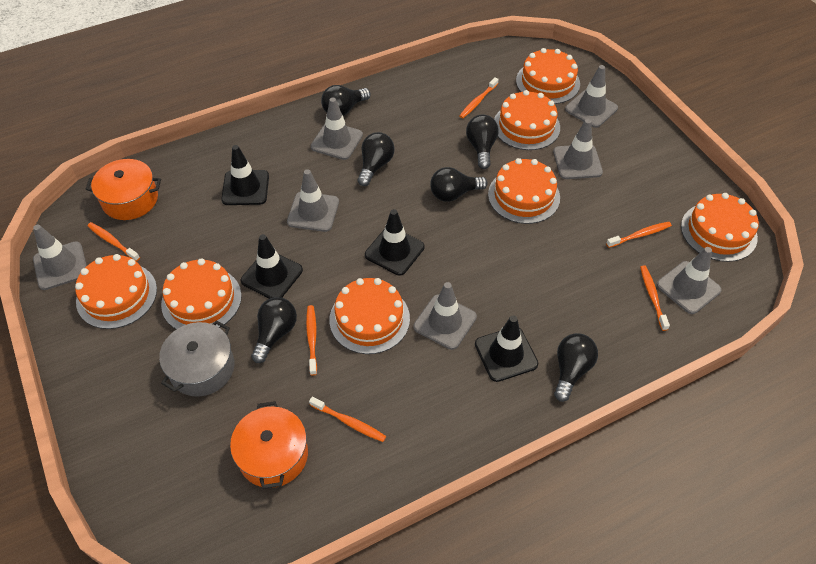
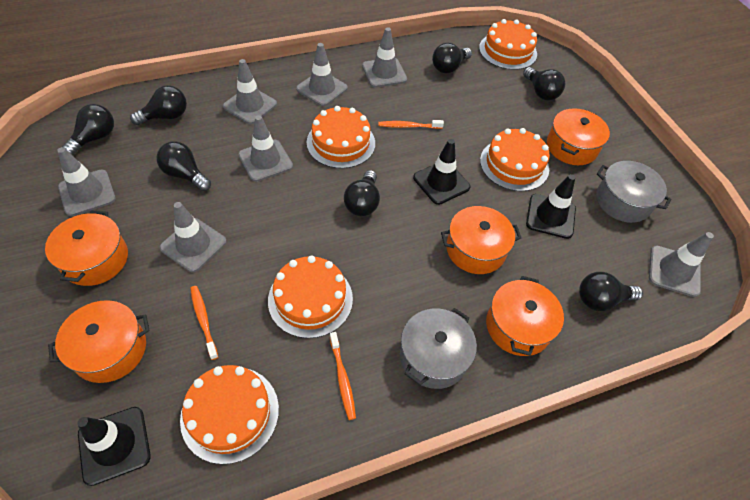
black light bulb: 6 -> 7
black traffic cone: 4 -> 3
grey pot: 1 -> 2
orange cake: 7 -> 5
orange pot: 2 -> 5
orange toothbrush: 6 -> 3

